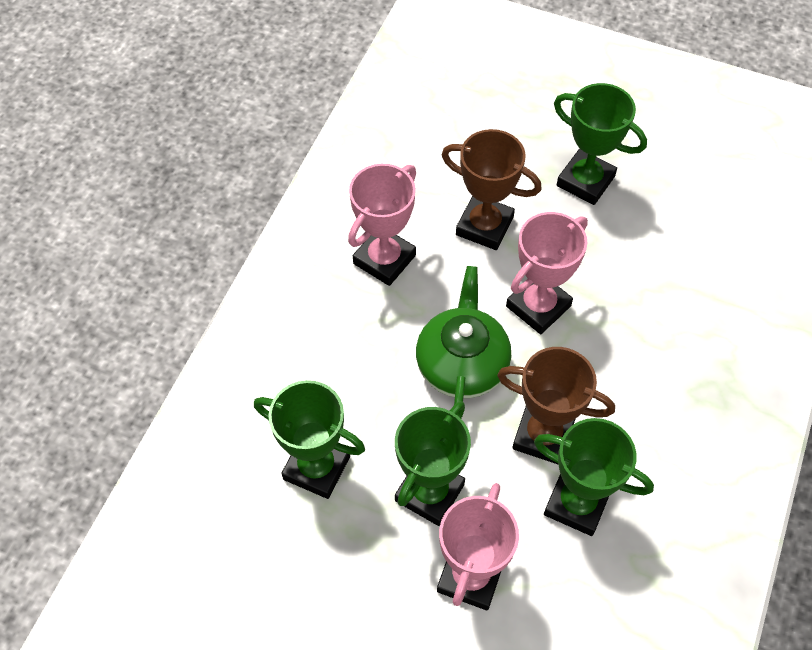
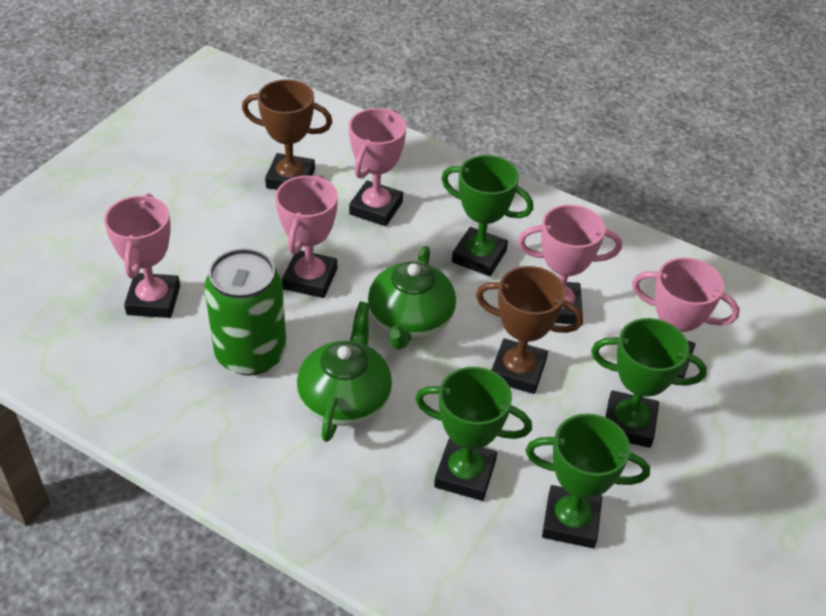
green can: 0 -> 1
green teapot: 1 -> 2
pink trophy: 3 -> 5

